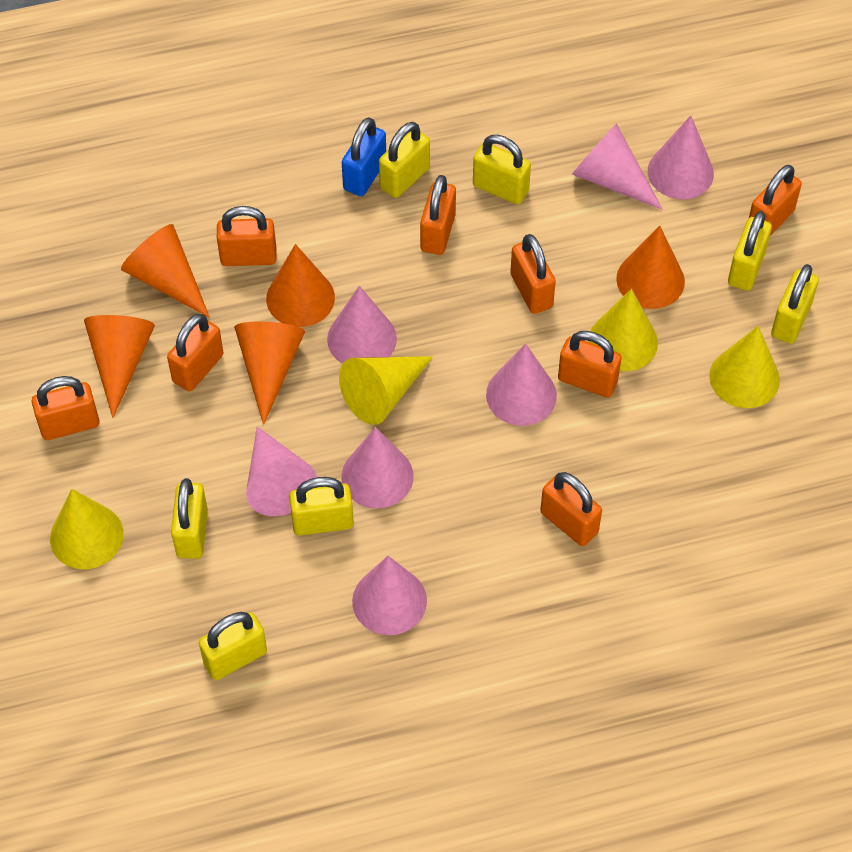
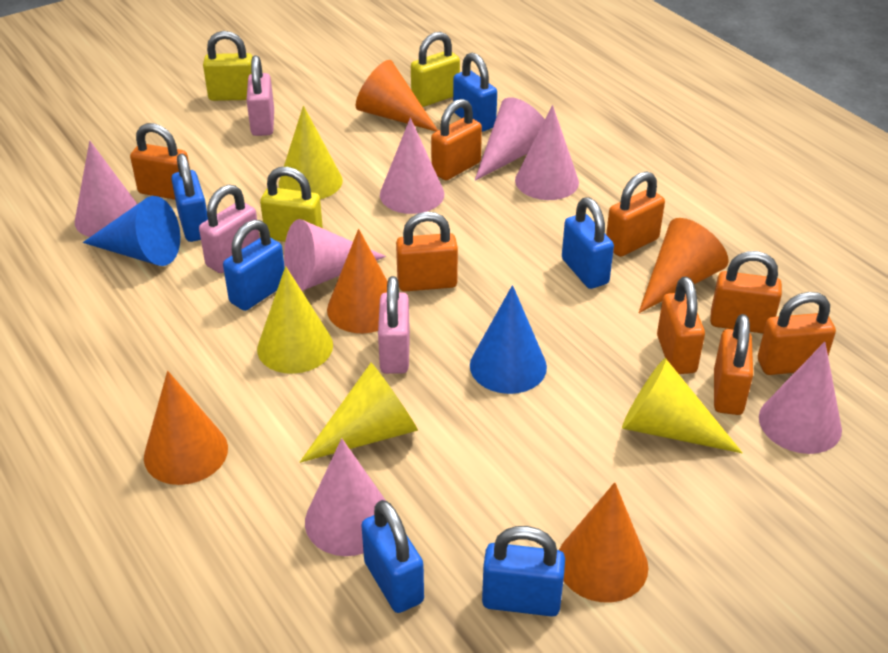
blue cone: 0 -> 2
blue padlock: 1 -> 6
pink padlock: 0 -> 3
yellow padlock: 7 -> 3

